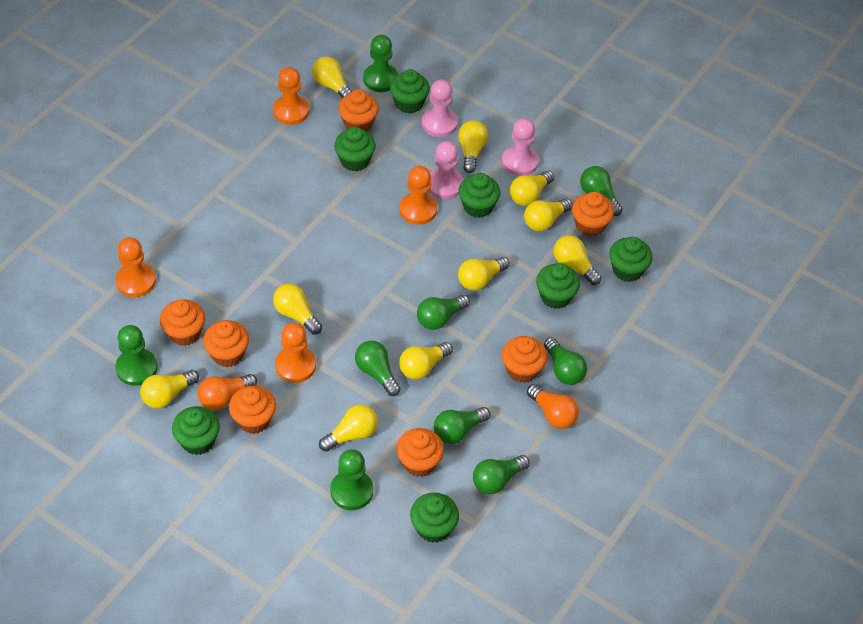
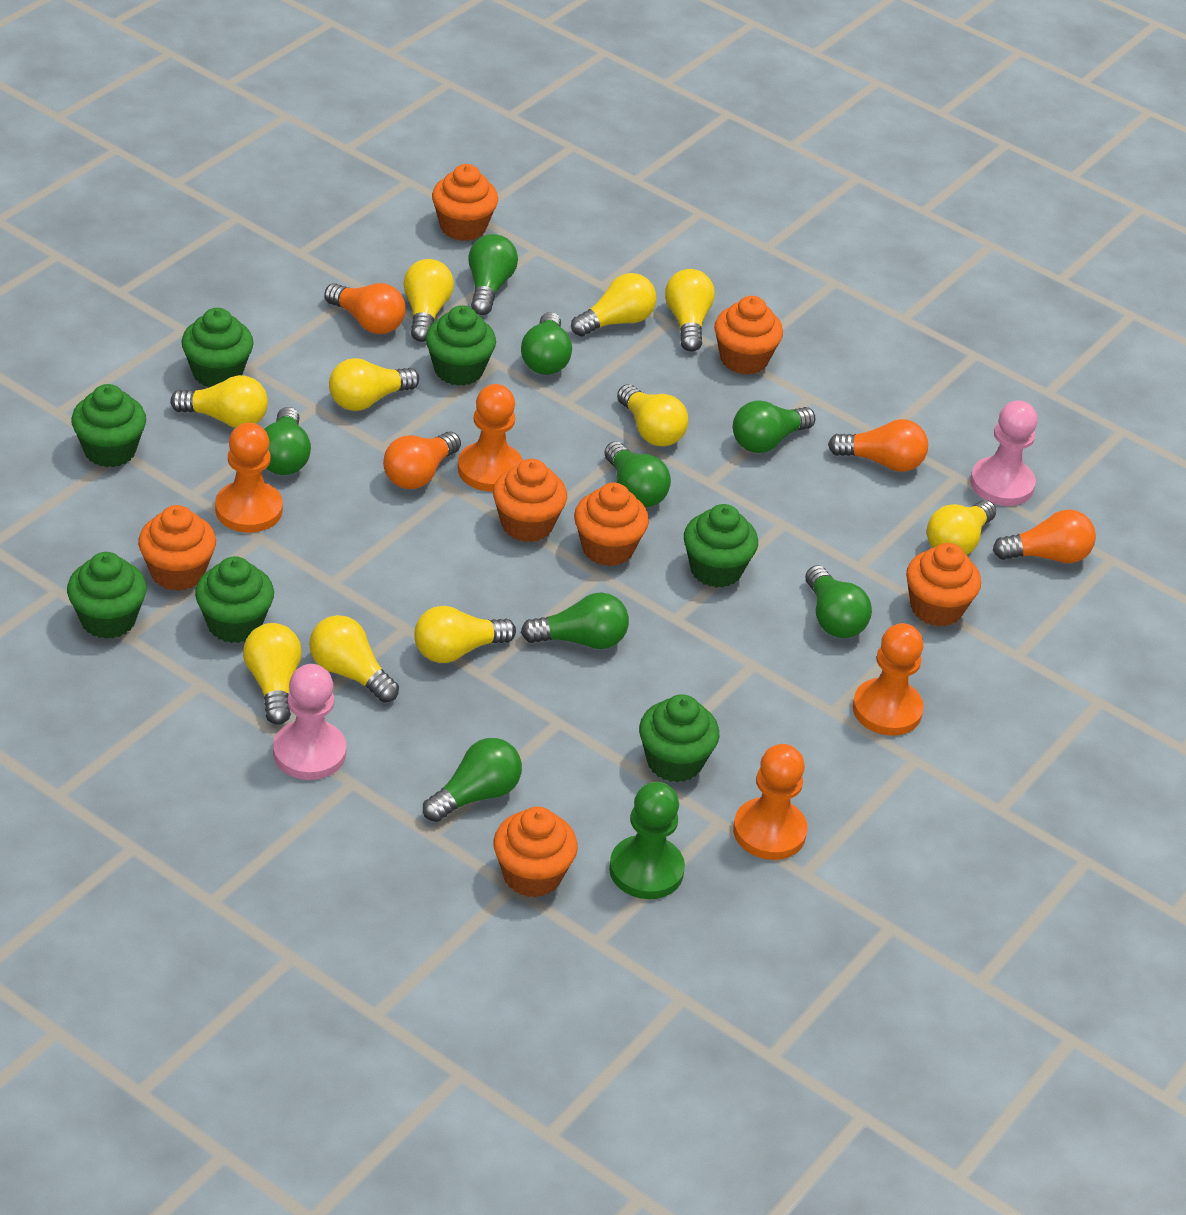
green light bulb: 6 -> 8
green pawn: 3 -> 1
orange light bulb: 2 -> 4
pink pawn: 3 -> 2

